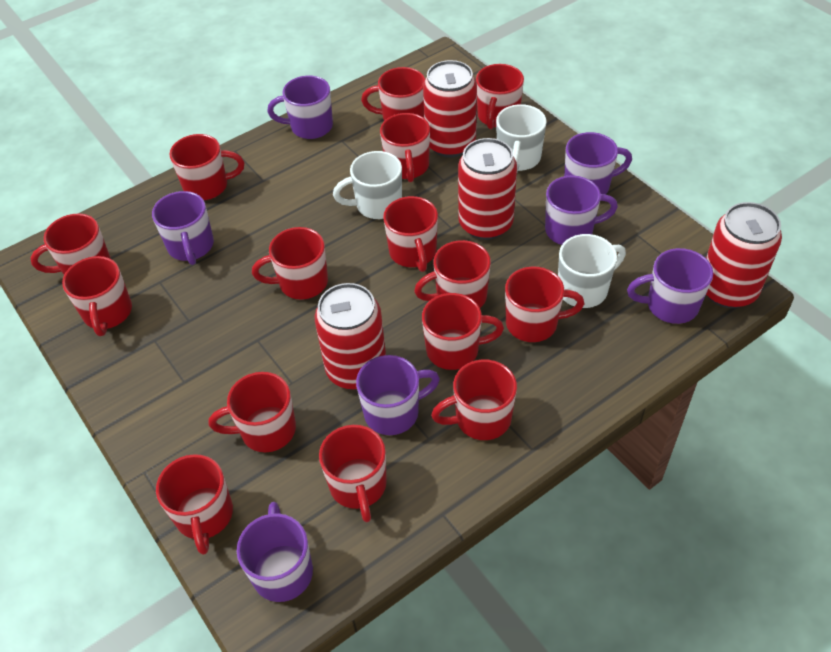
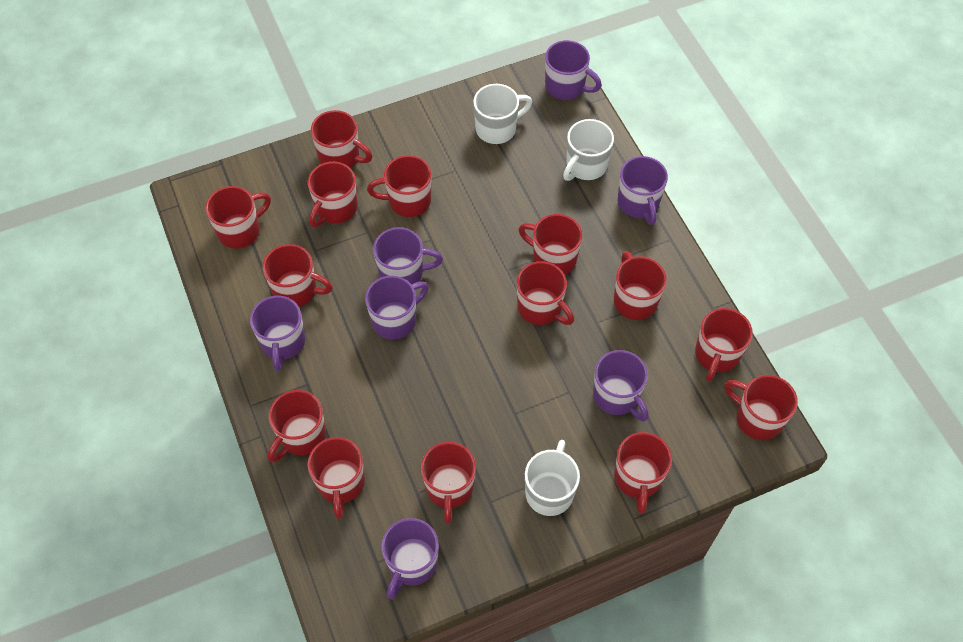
red can: 4 -> 0
red mug: 15 -> 14

